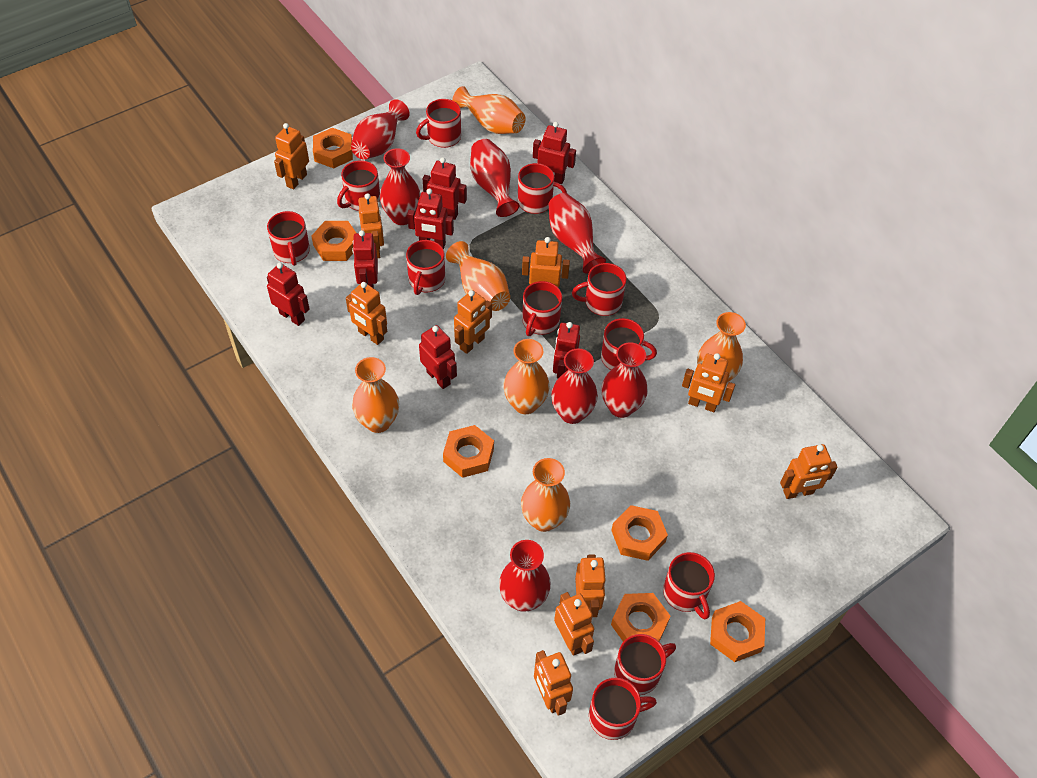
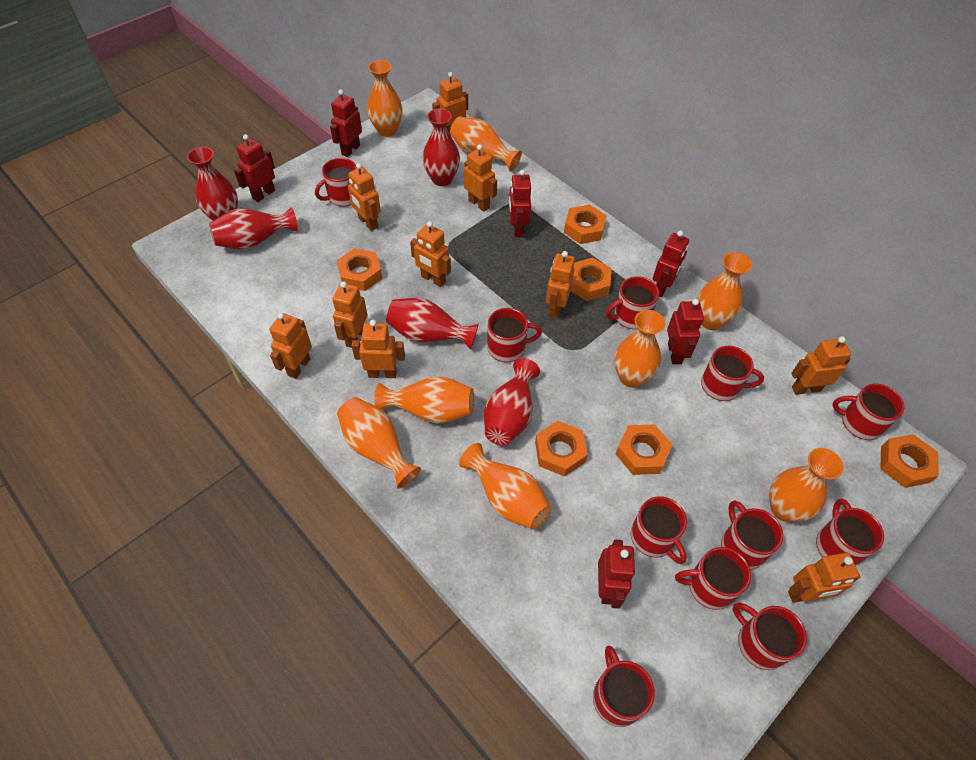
orange vase: 6 -> 8
red robot: 7 -> 6
red vase: 7 -> 5

